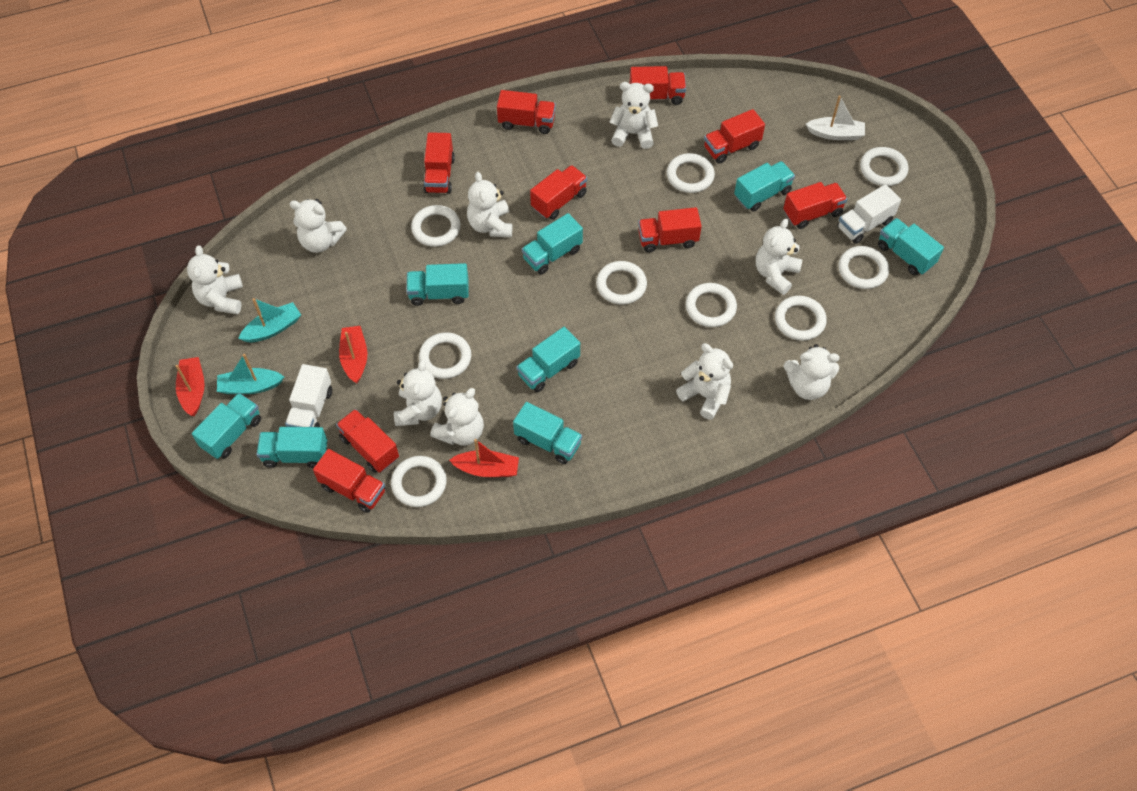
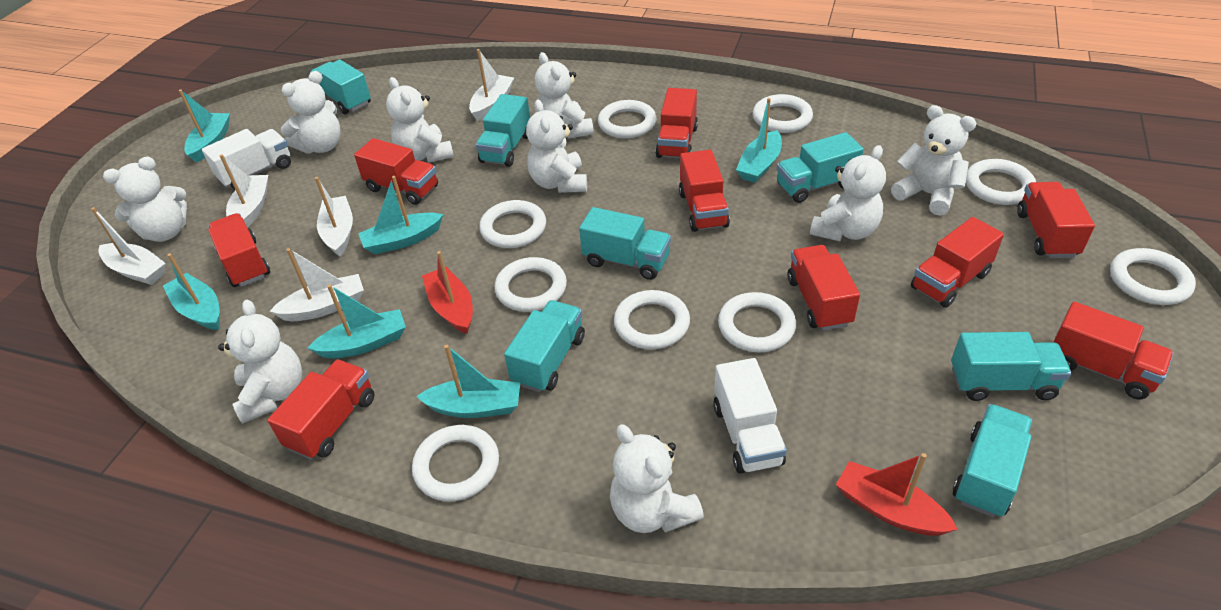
red boat: 3 -> 2
turquoise boat: 2 -> 6
turquoise truck: 8 -> 7
white boat: 1 -> 5

